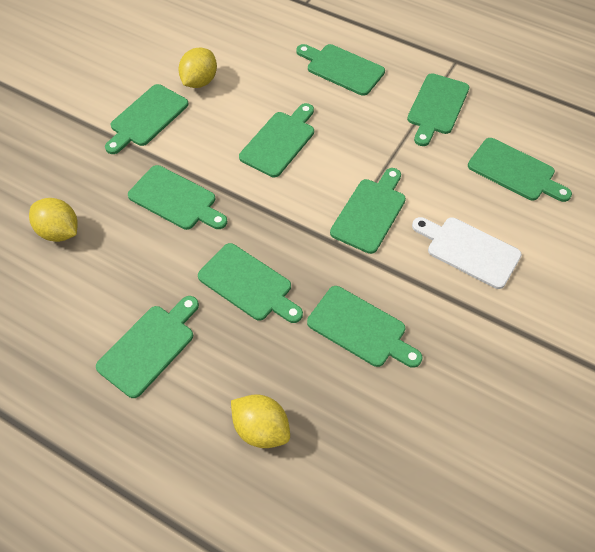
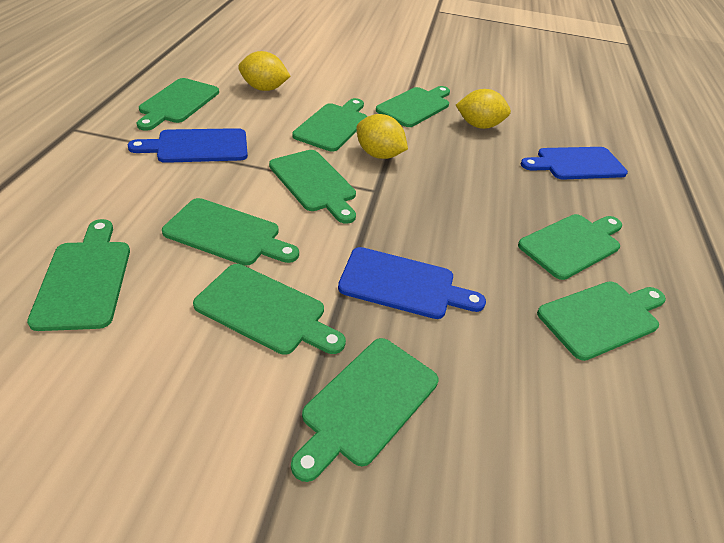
blue cutting board: 0 -> 3
white cutting board: 1 -> 0

